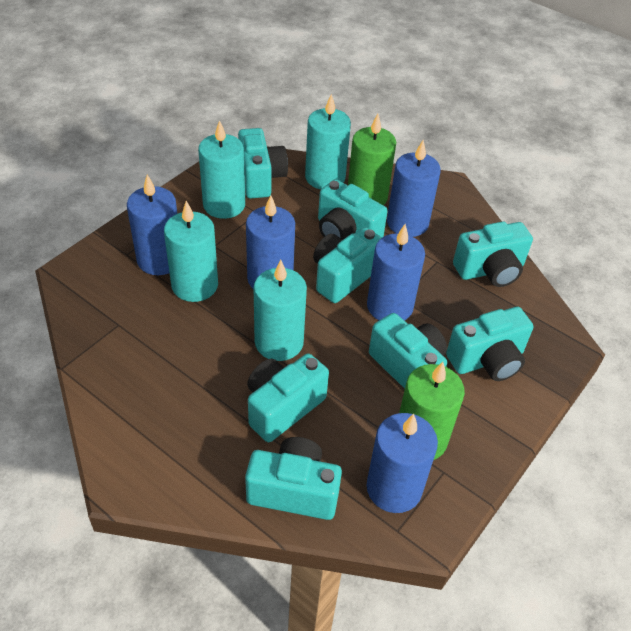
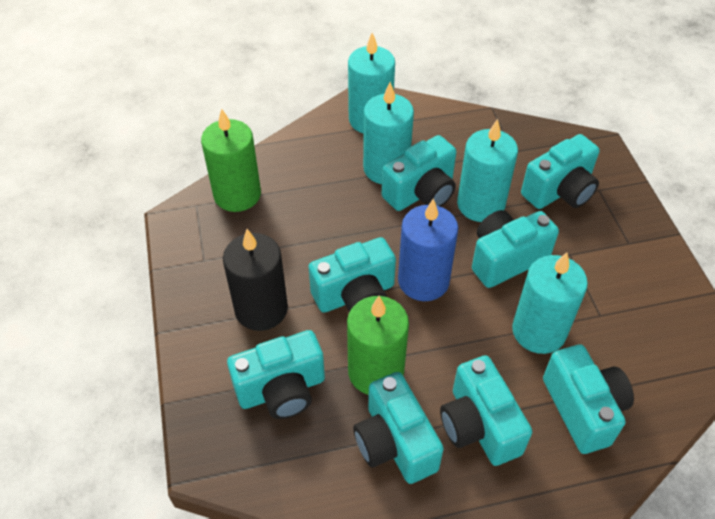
black candle: 0 -> 1
blue candle: 5 -> 1

